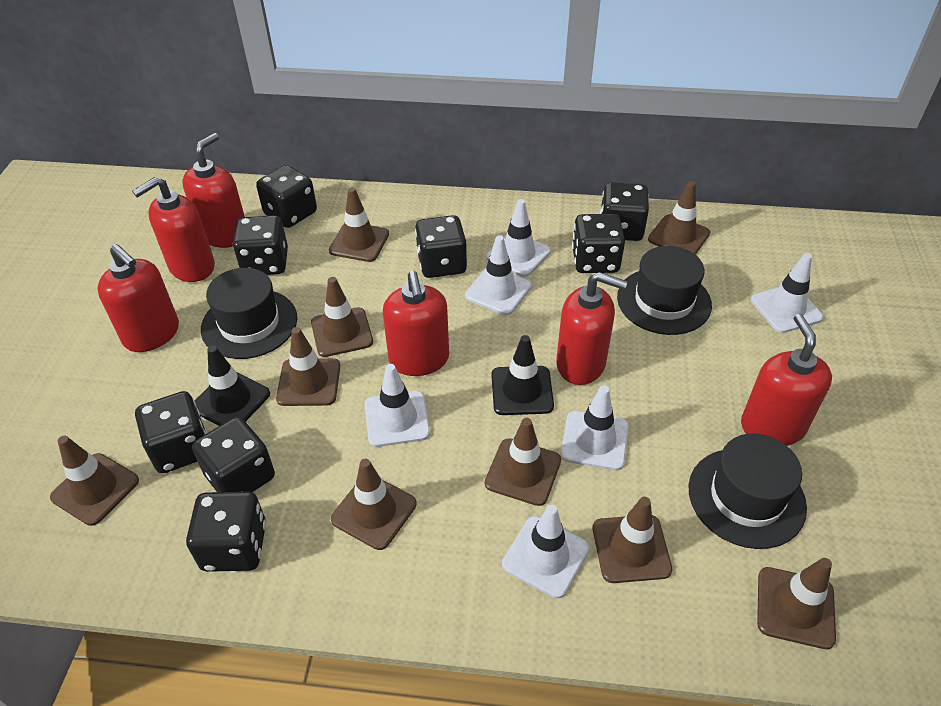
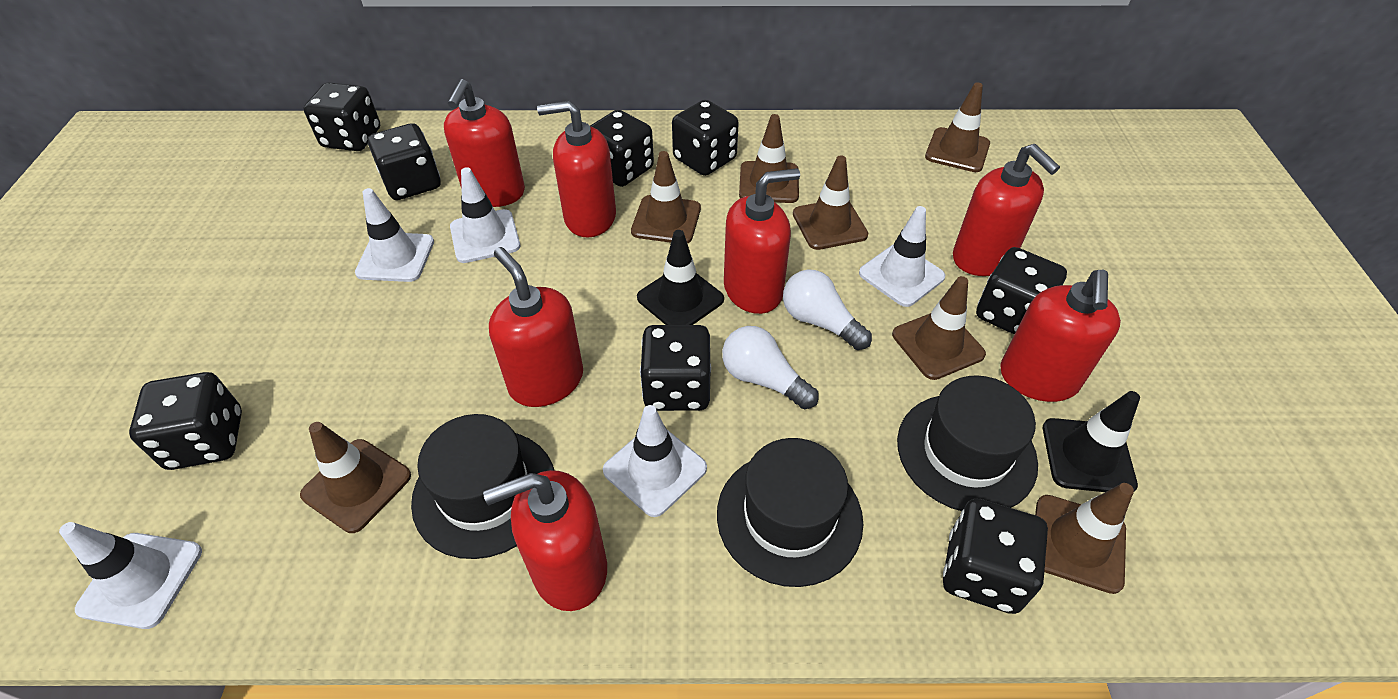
brown traffic cone: 9 -> 7
red soap dispenser: 6 -> 7
white light bulb: 0 -> 2
white traffic cone: 6 -> 5

